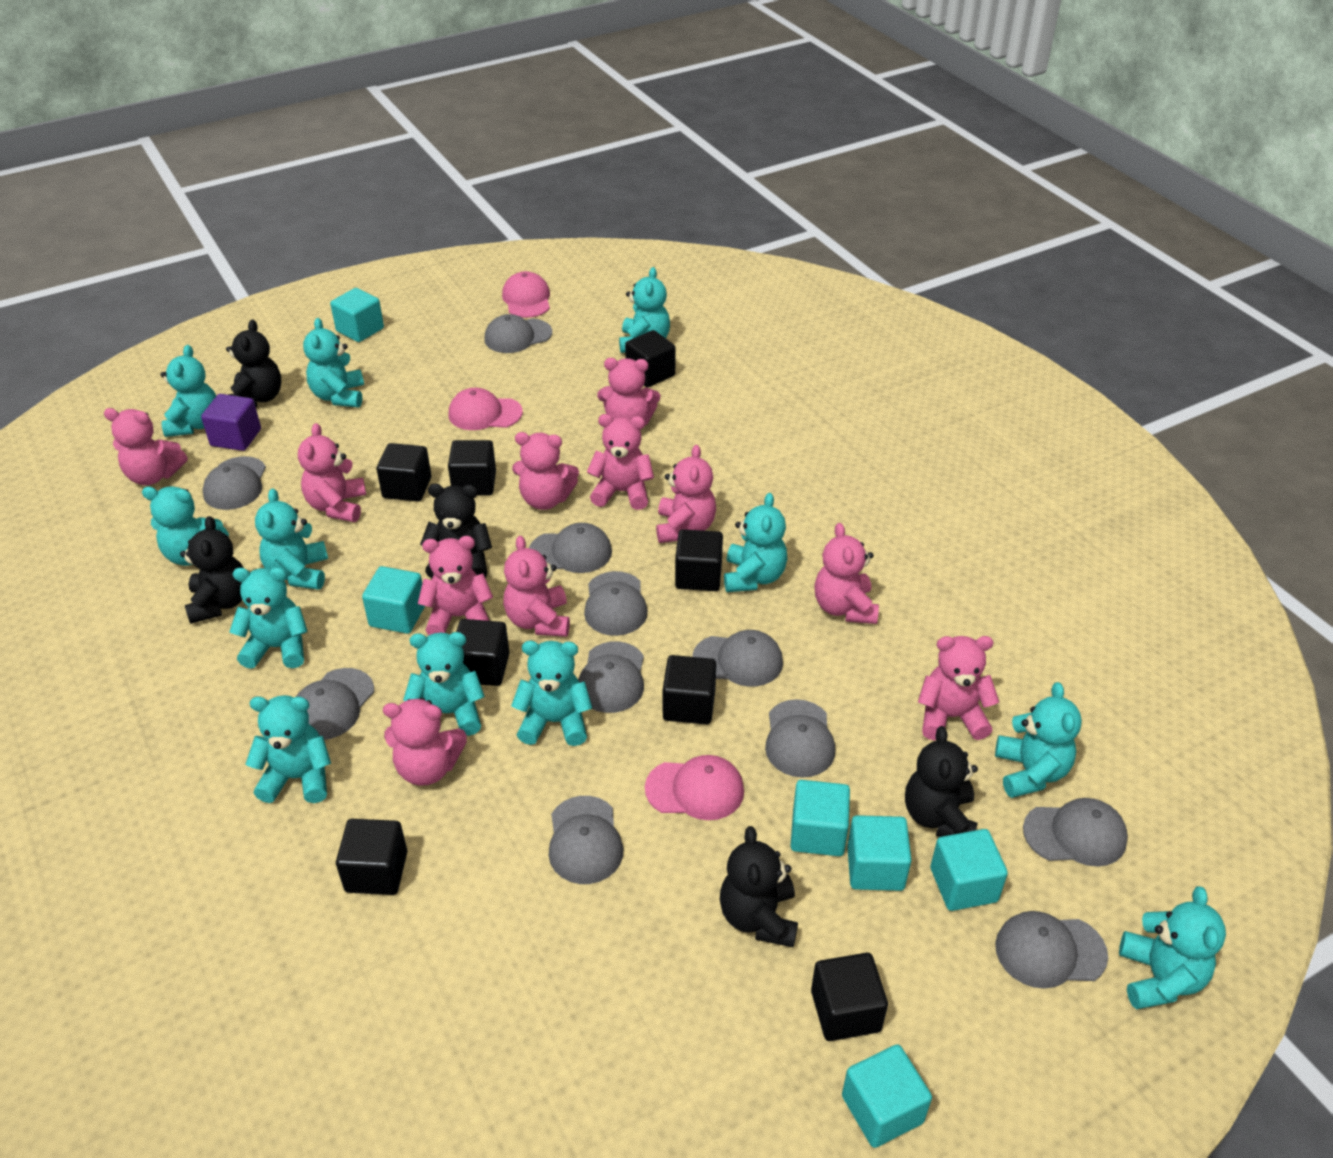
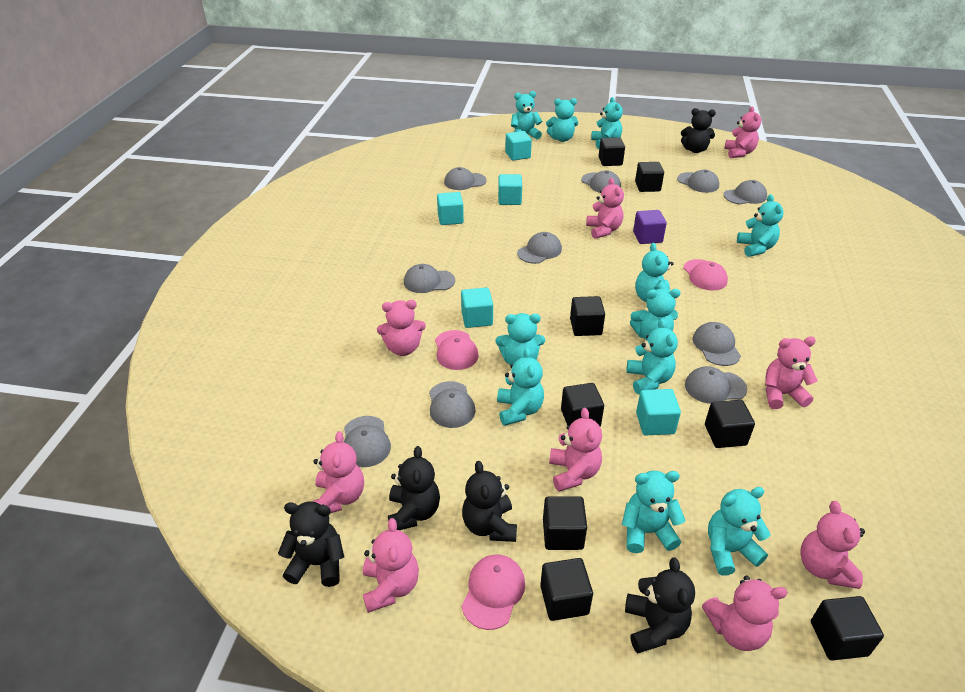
grey cap: 11 -> 10
pink teddy bear: 11 -> 9
turquoise cube: 6 -> 5
turquoise teddy bear: 12 -> 11

